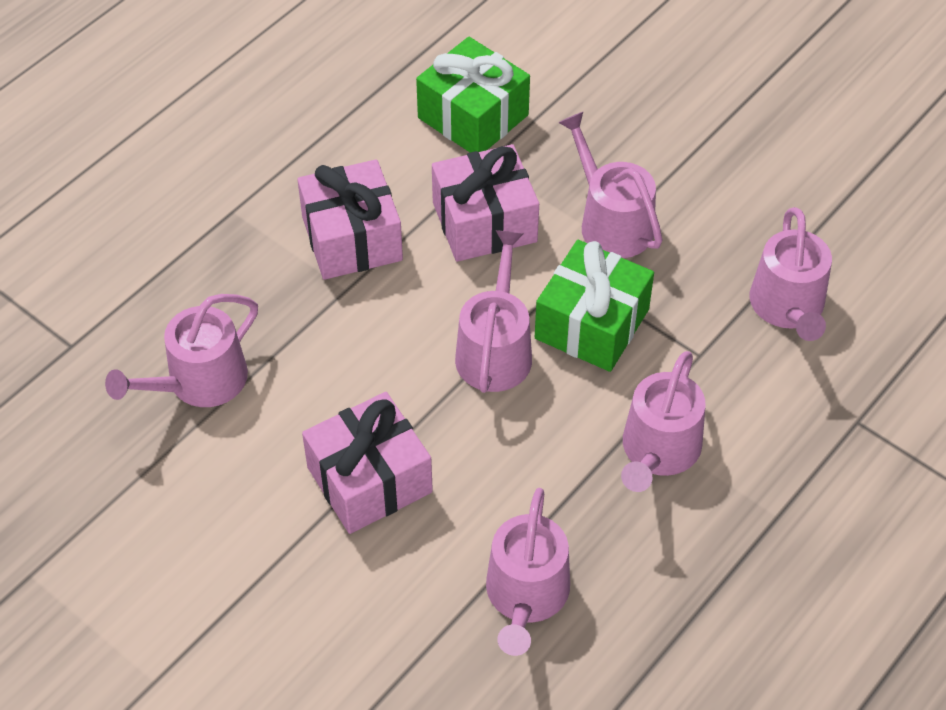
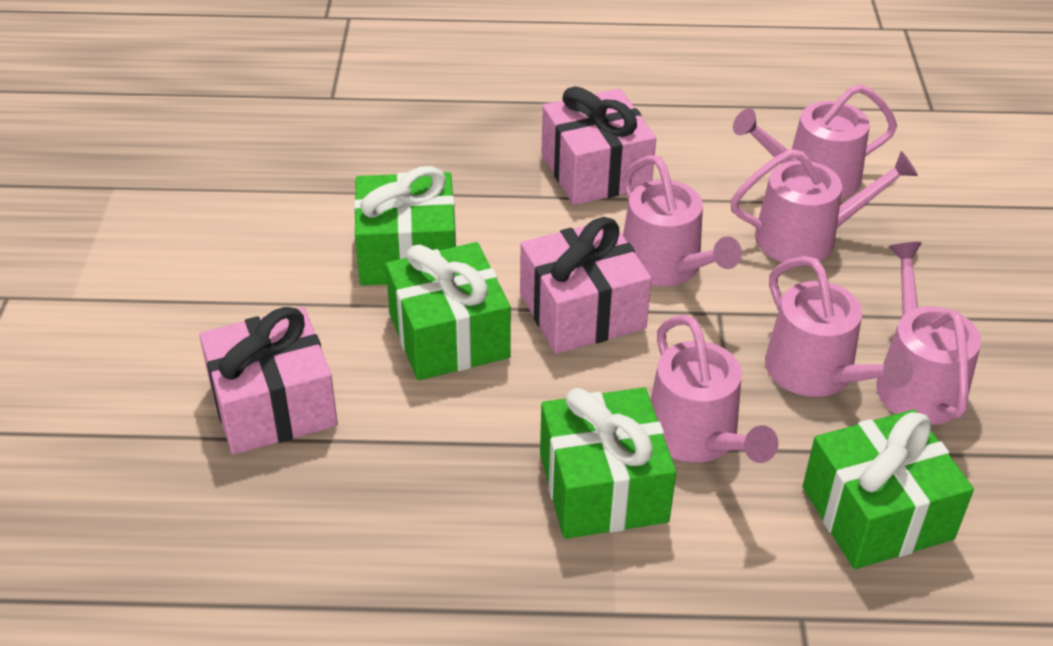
green gift: 2 -> 4

